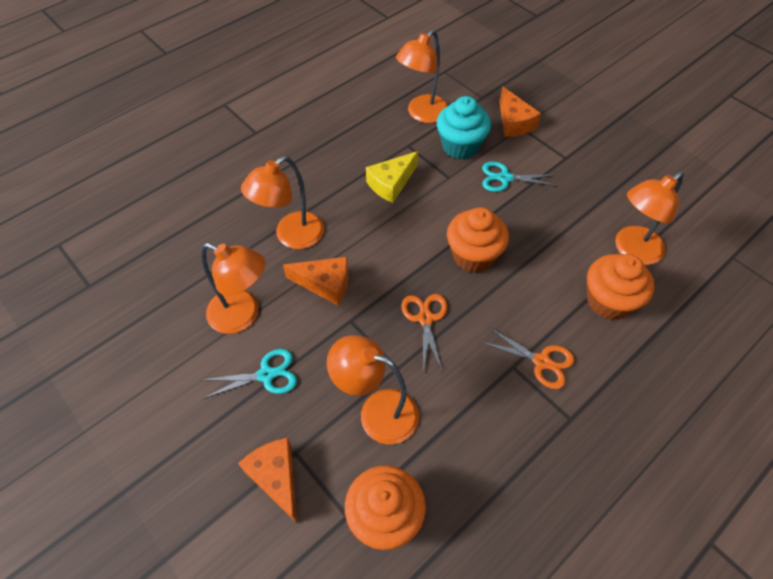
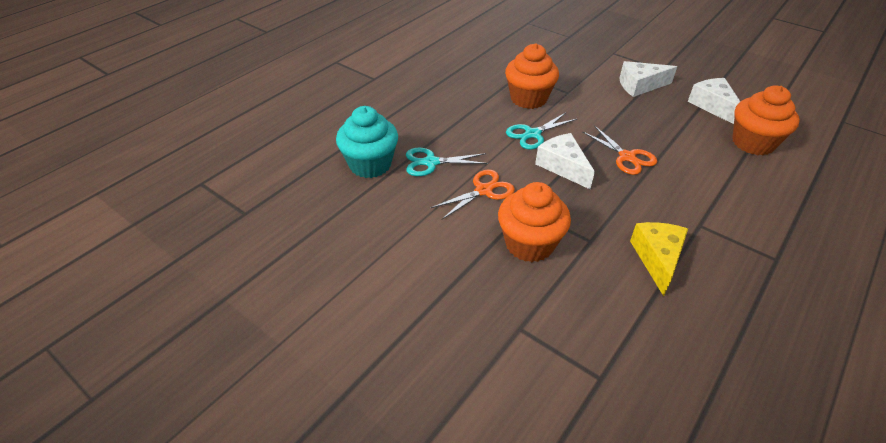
orange cheese: 3 -> 0
orange lamp: 5 -> 0
white cheese: 0 -> 3

